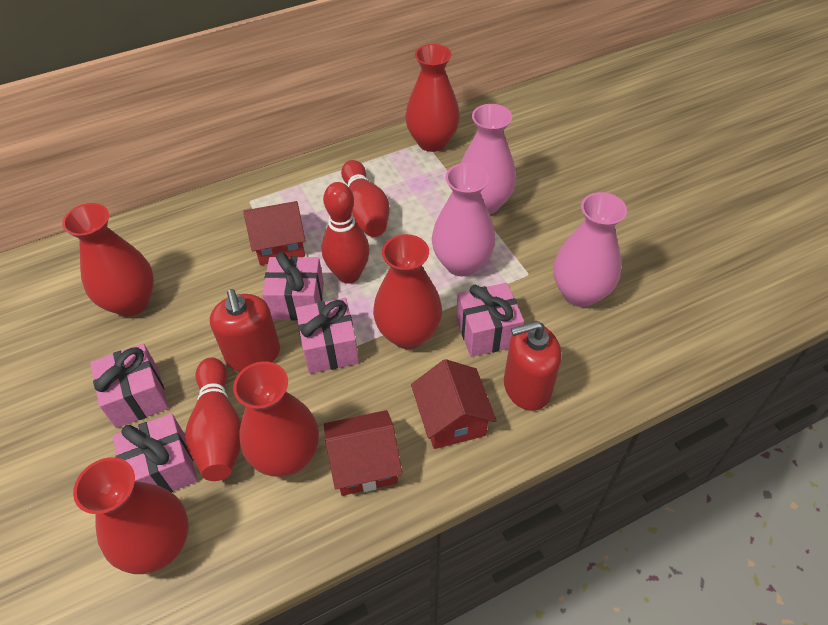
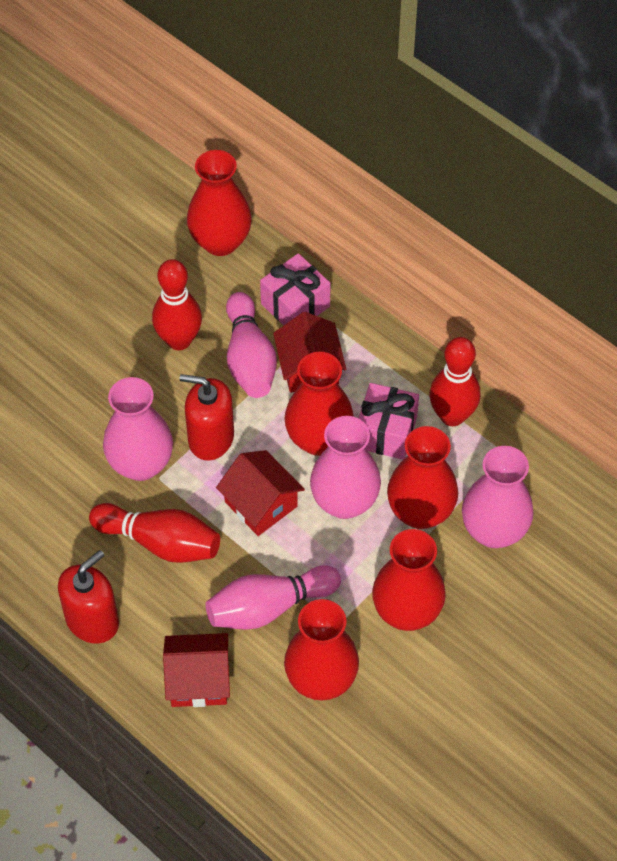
pink bowling pin: 0 -> 2
pink gift: 5 -> 2

